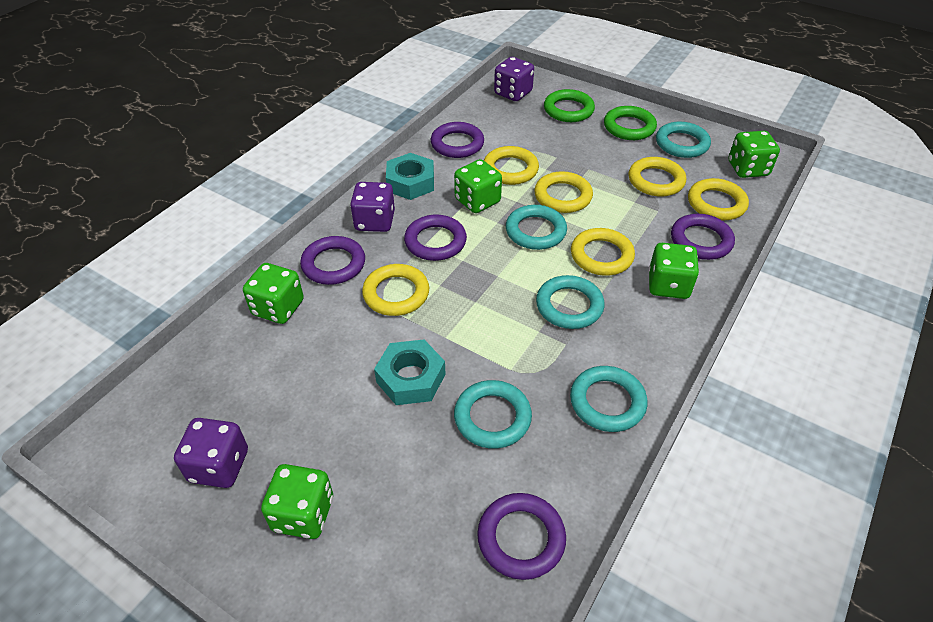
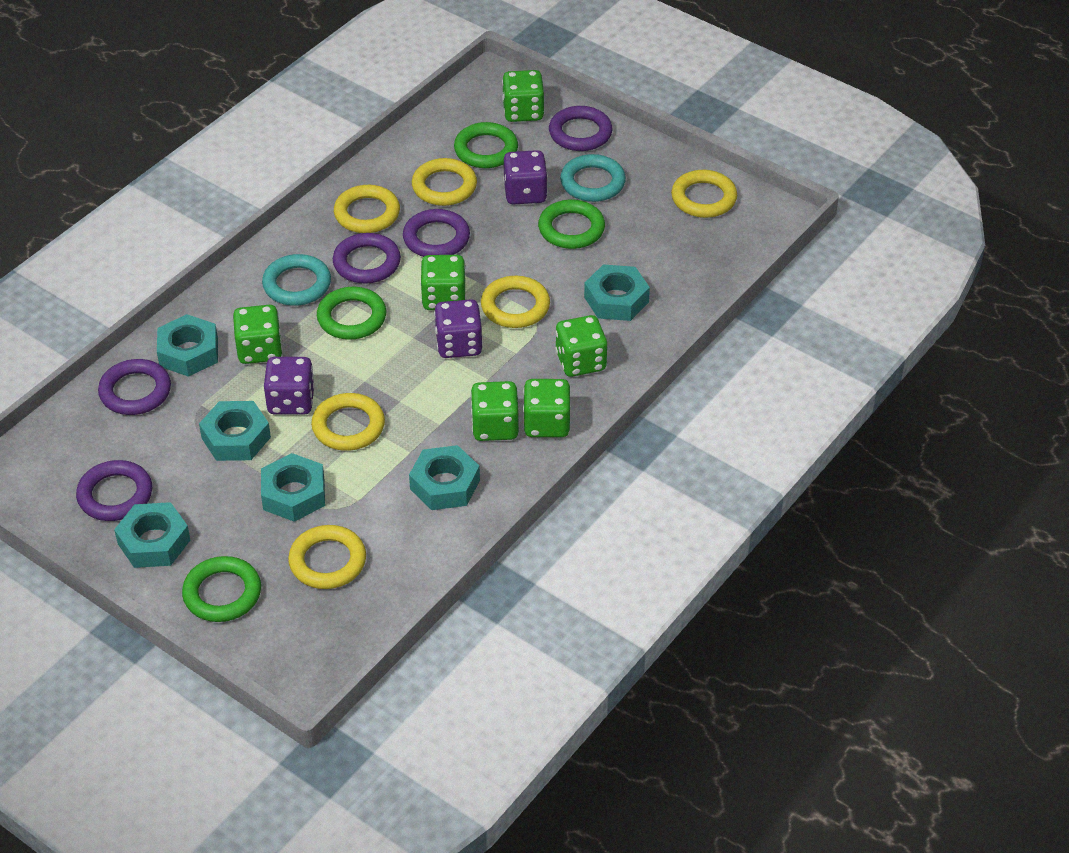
green dice: 5 -> 6
green ring: 2 -> 4
turquoise nut: 2 -> 6
turquoise ring: 5 -> 2

